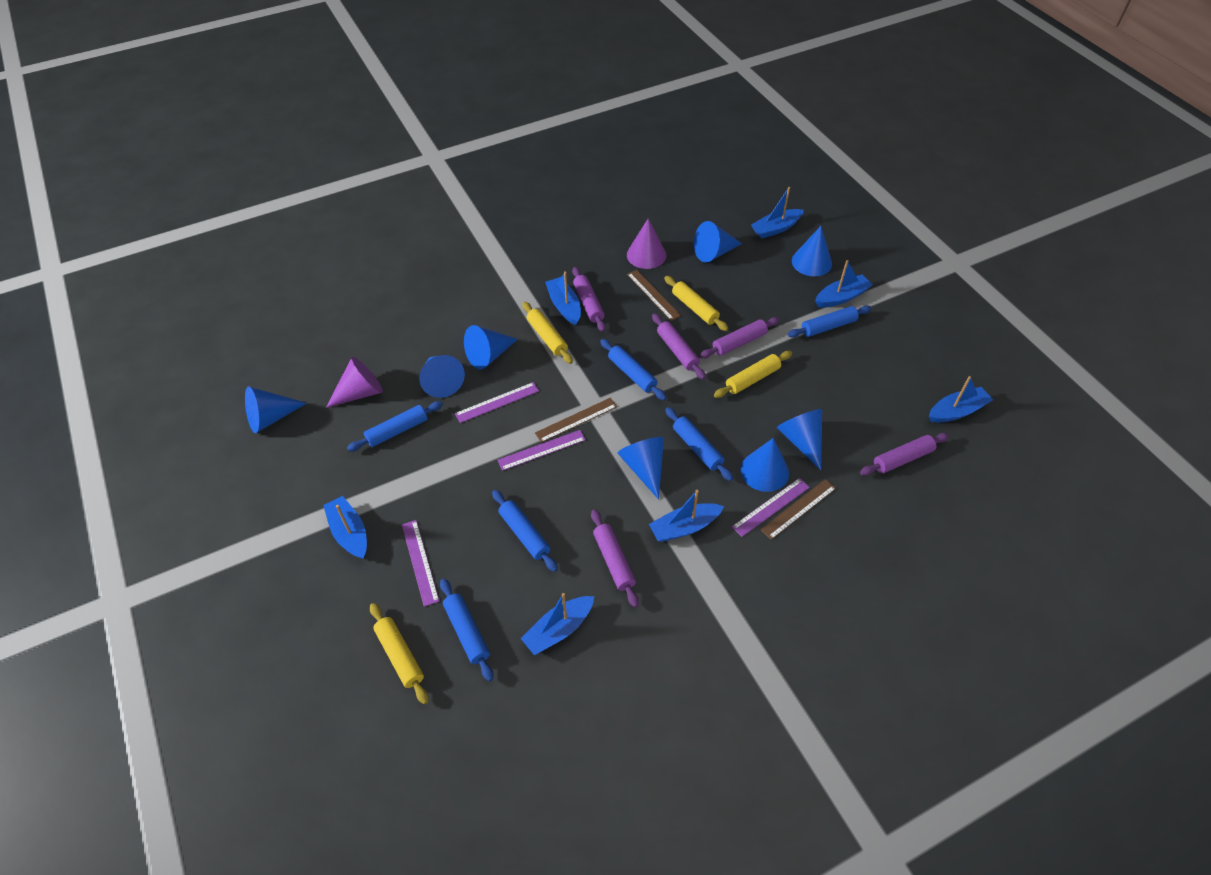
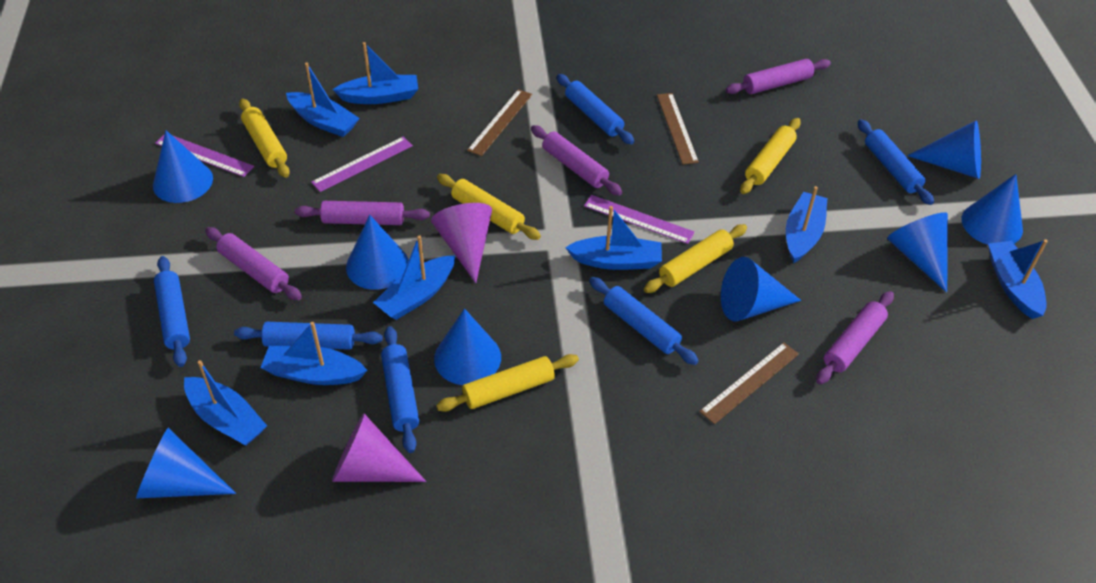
blue boat: 7 -> 8
purple ruler: 4 -> 3
yellow rolling pin: 4 -> 5

